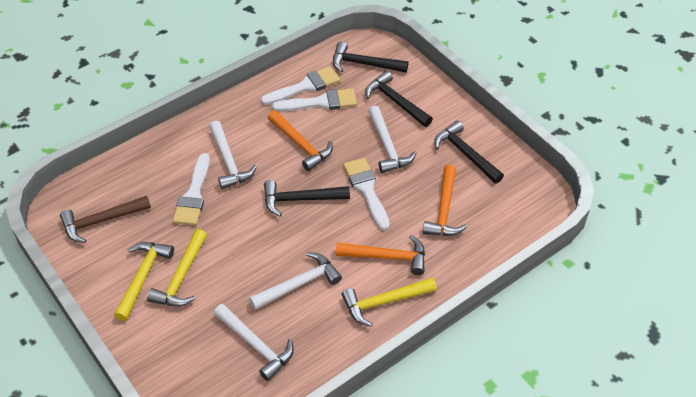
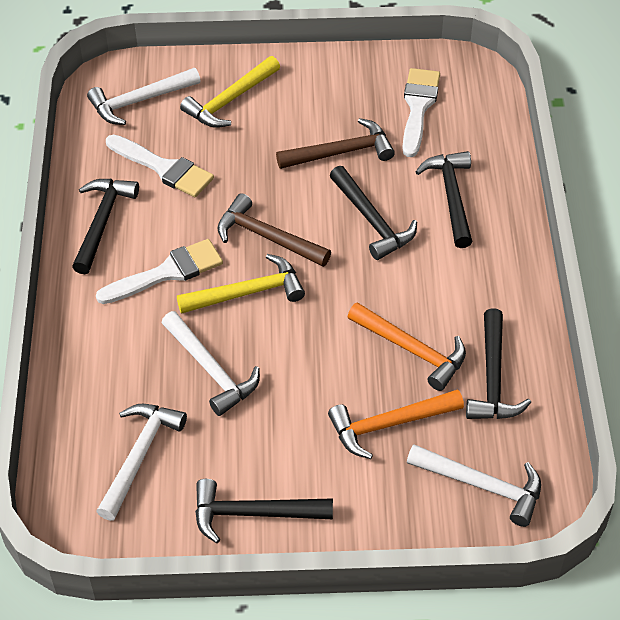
black hammer: 4 -> 5
brown hammer: 1 -> 2
orange hammer: 3 -> 2
white brush: 4 -> 3
yellow hammer: 3 -> 2

